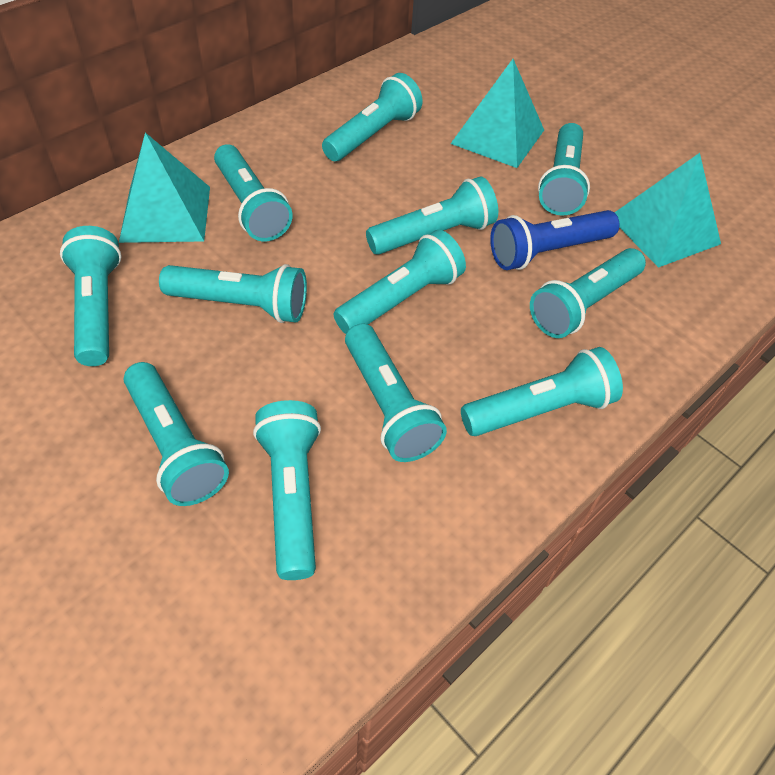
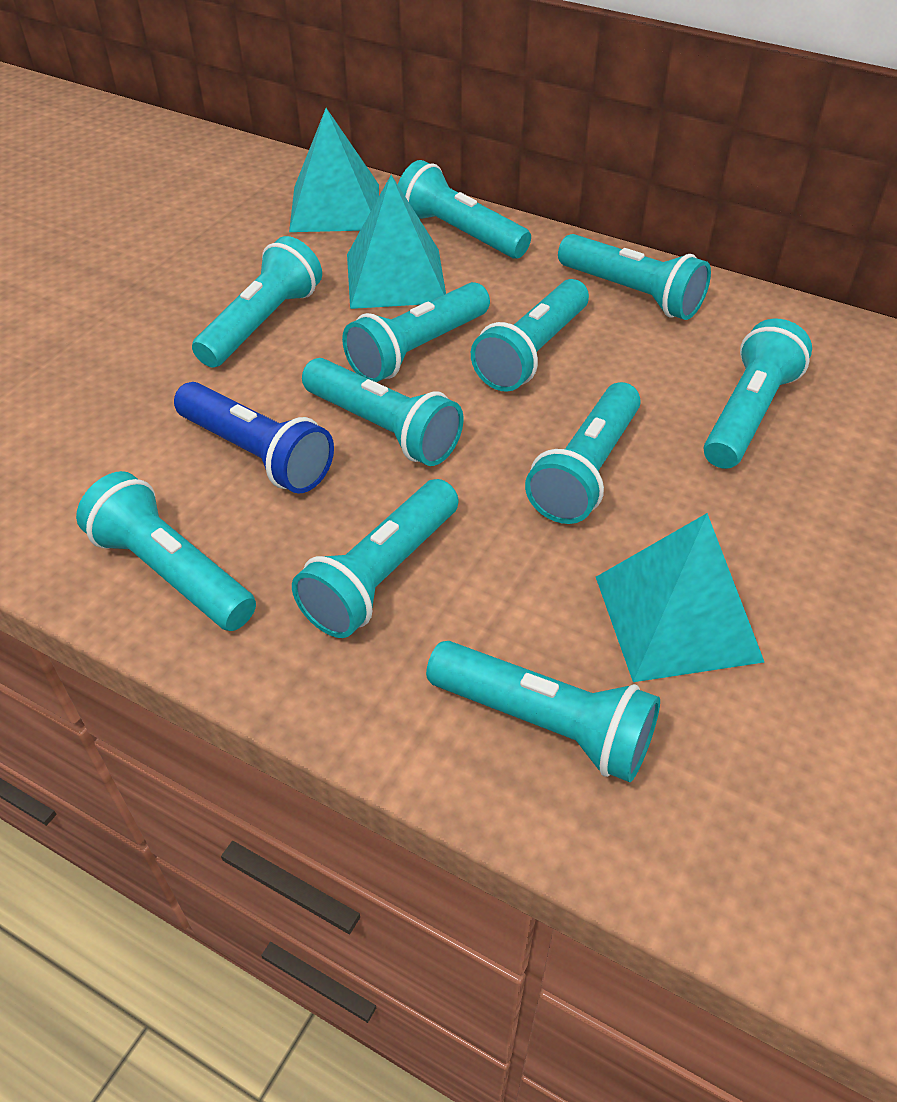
turquoise flashlight: 12 -> 11

